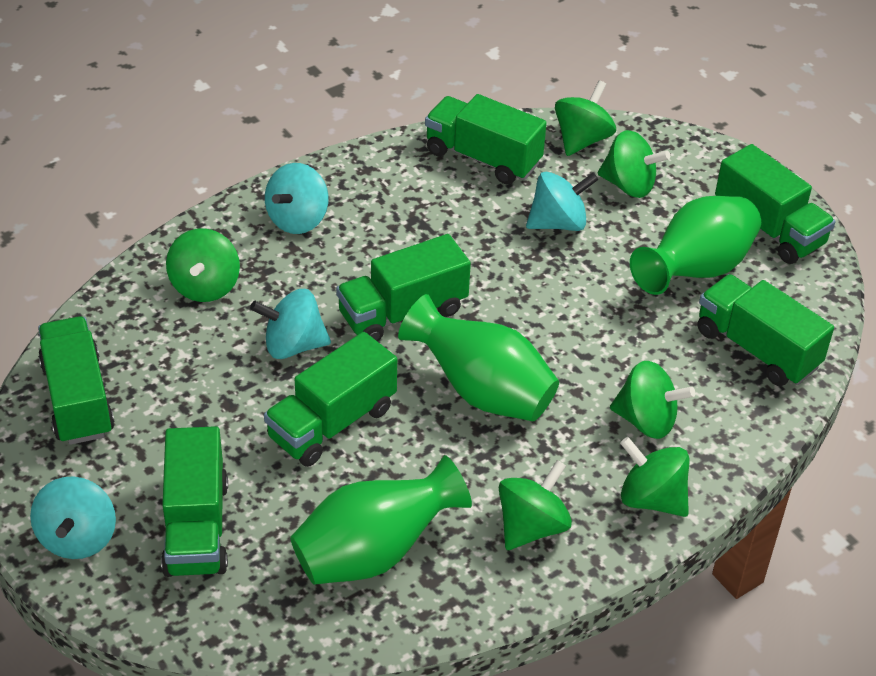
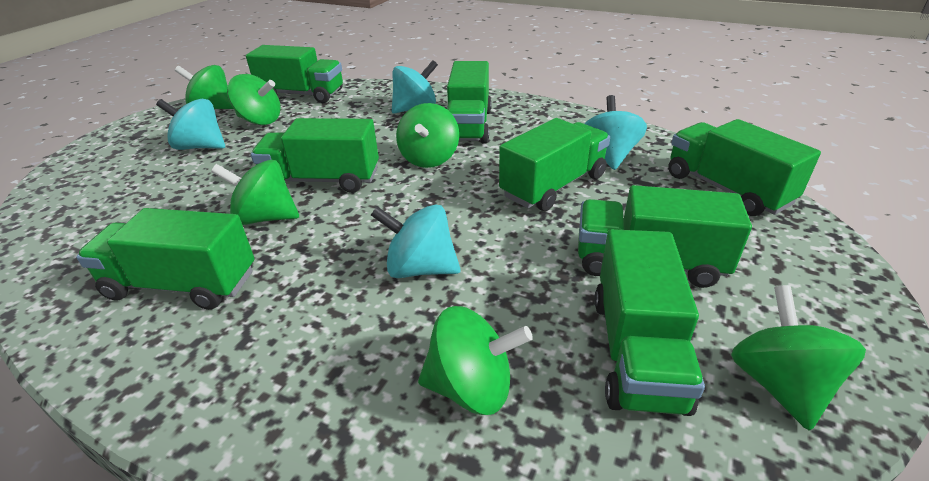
green truck: 7 -> 8
green vase: 3 -> 0

